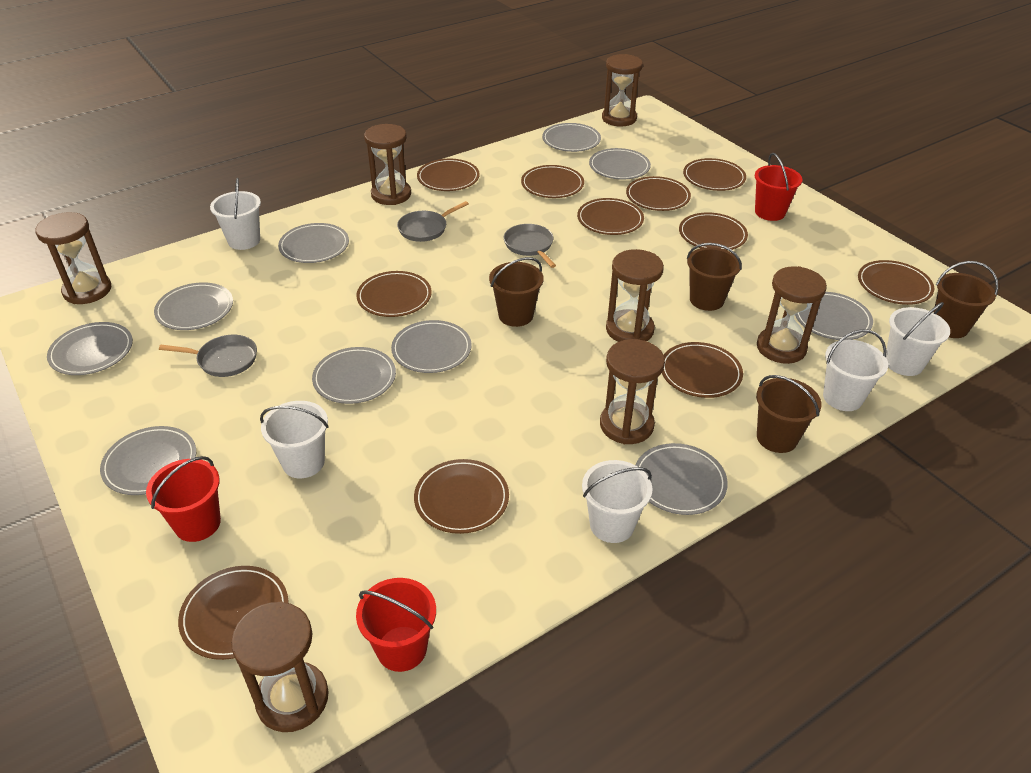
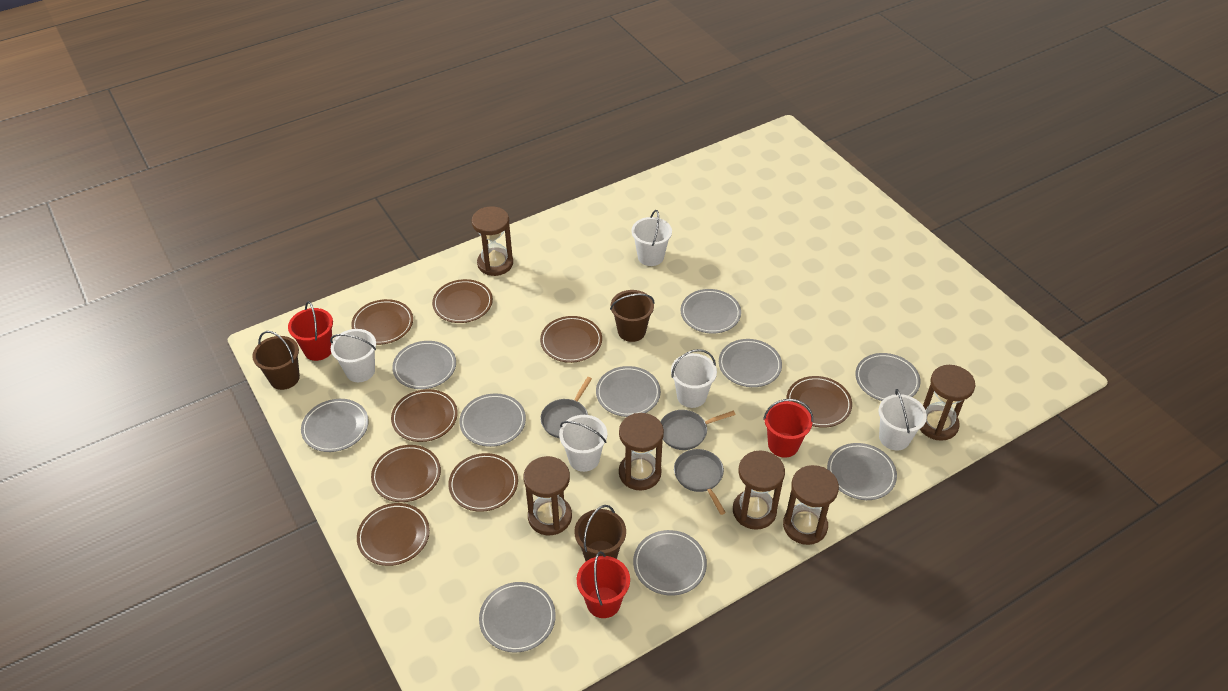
brown bucket: 4 -> 3
brown hourglass: 7 -> 6
brown plate: 11 -> 8

